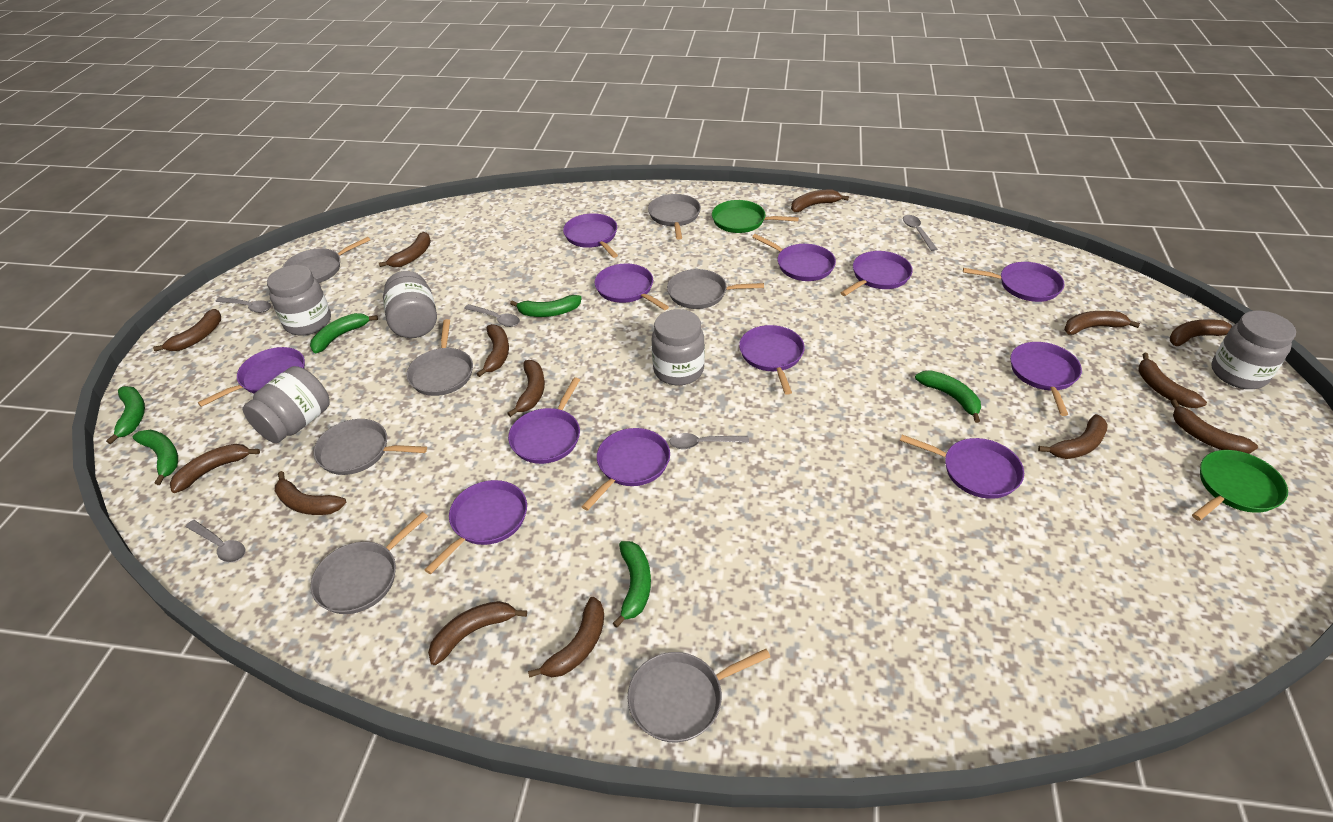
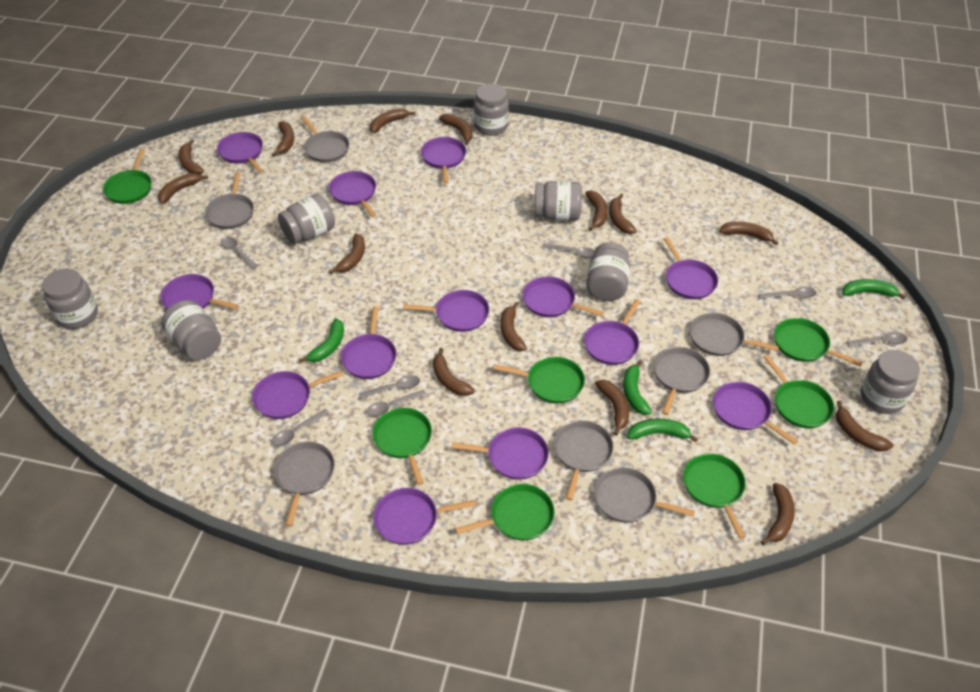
green banana: 6 -> 4
green pan: 2 -> 7
grey jar: 5 -> 7
grey spoon: 5 -> 7
purple pan: 12 -> 13

